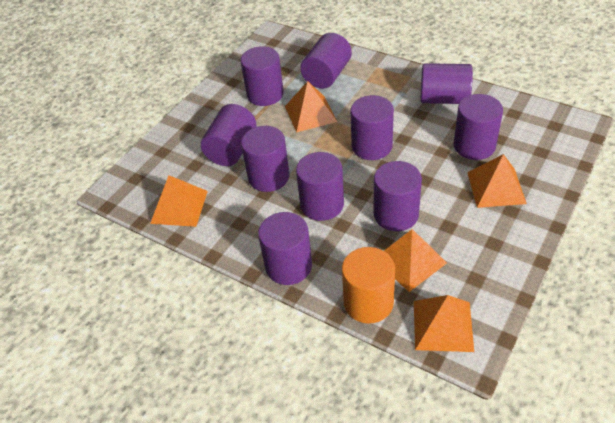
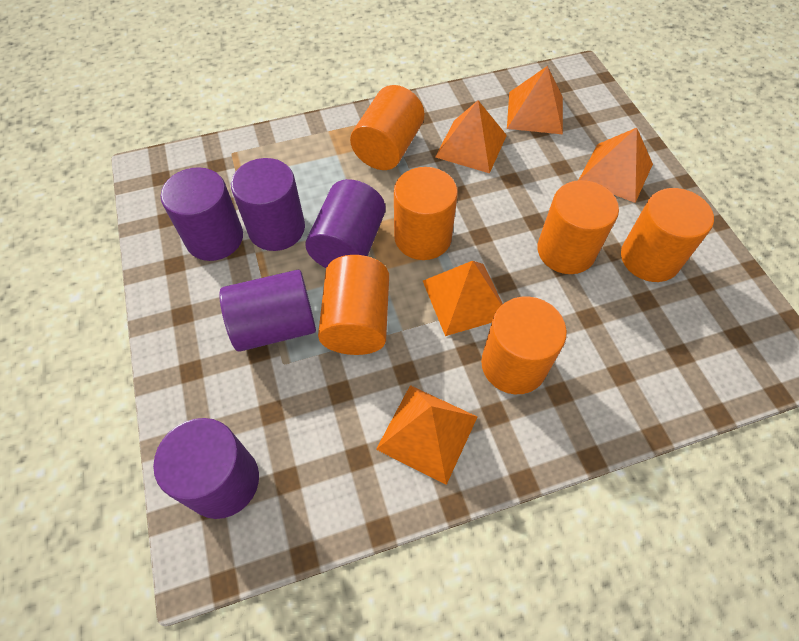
orange cylinder: 1 -> 6
purple cylinder: 10 -> 5

